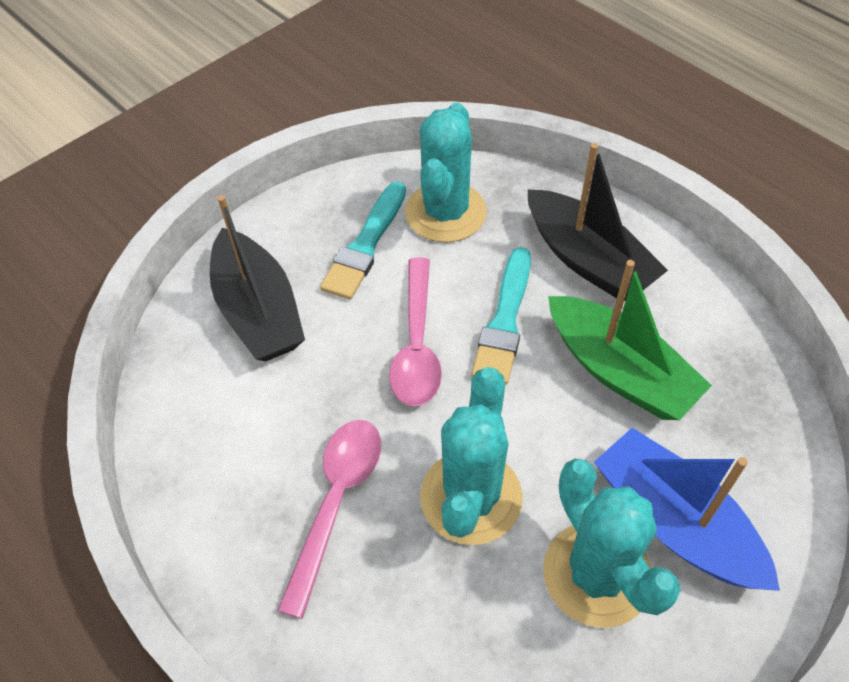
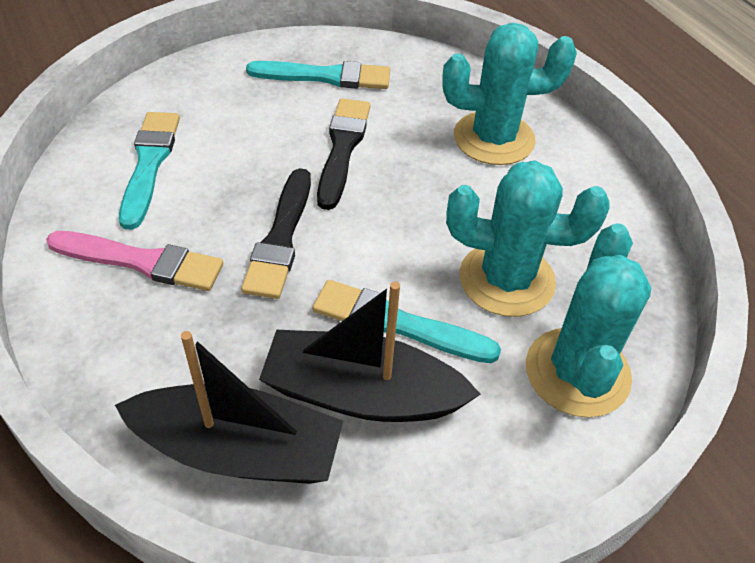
black brush: 0 -> 2
blue boat: 1 -> 0
green boat: 1 -> 0
pink brush: 0 -> 1
pink spoon: 2 -> 0
turquoise brush: 2 -> 3

